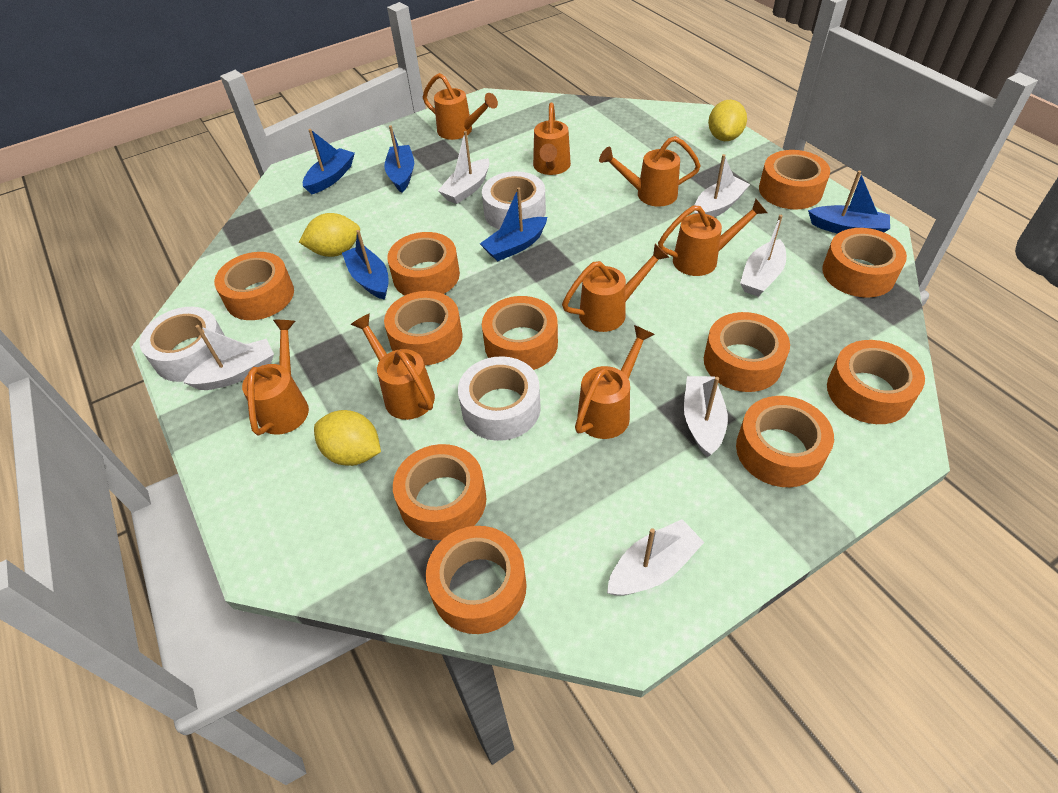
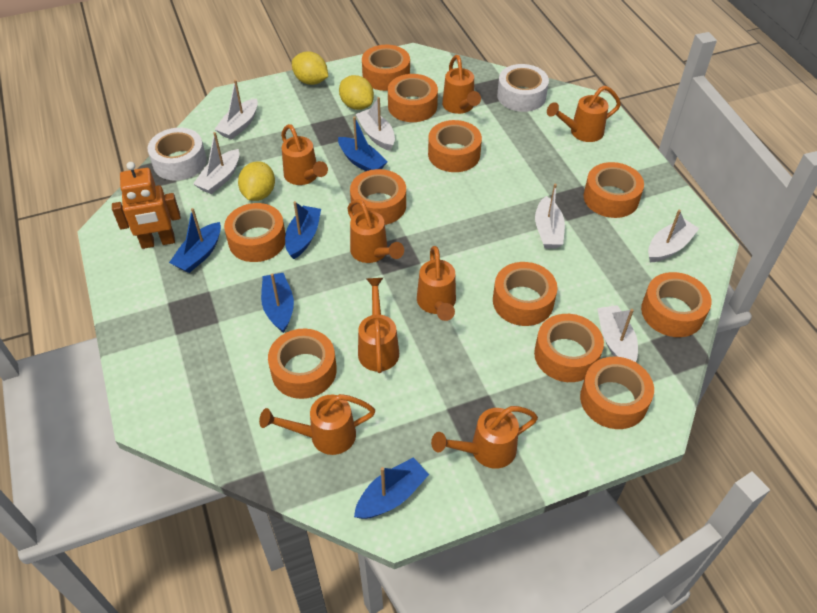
orange robot: 0 -> 1
white tape: 3 -> 2

